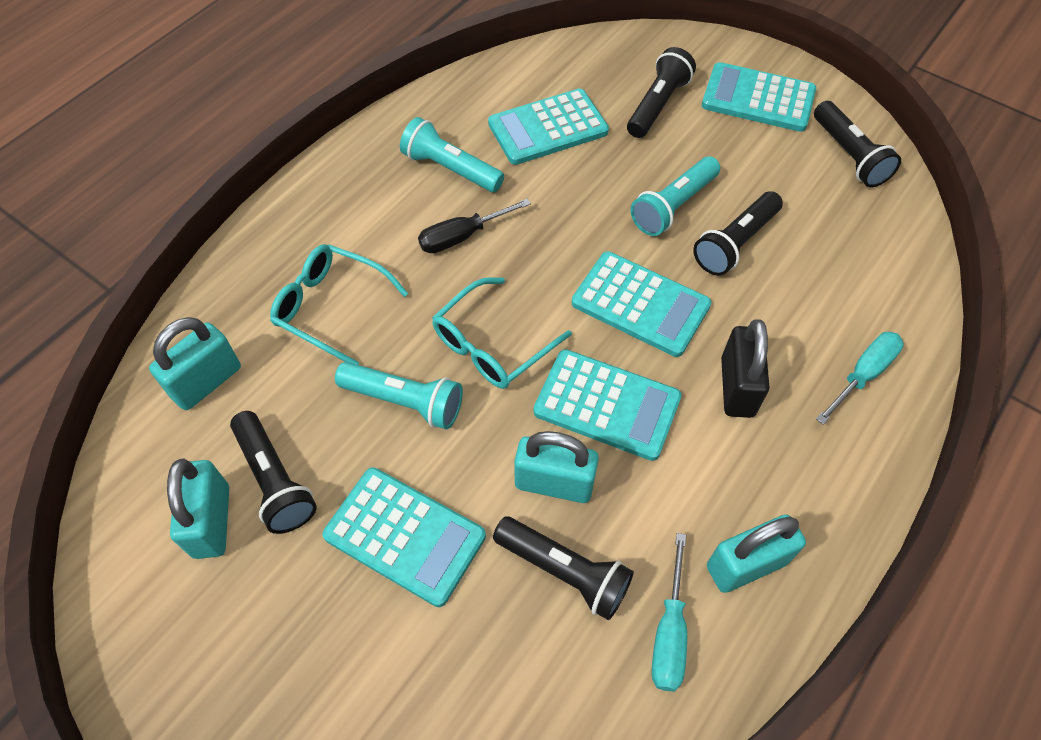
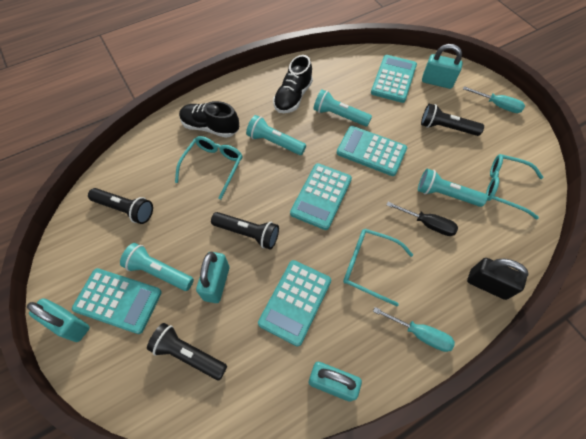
black flashlight: 5 -> 4
black shoe: 0 -> 2
turquoise flashlight: 3 -> 4
turquoise glasses: 2 -> 3

